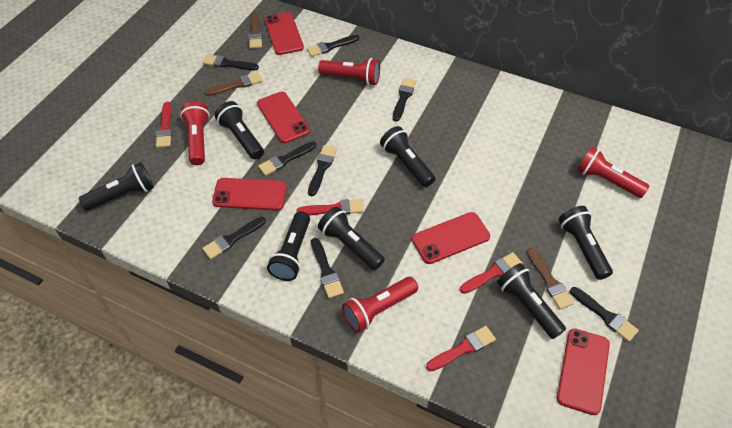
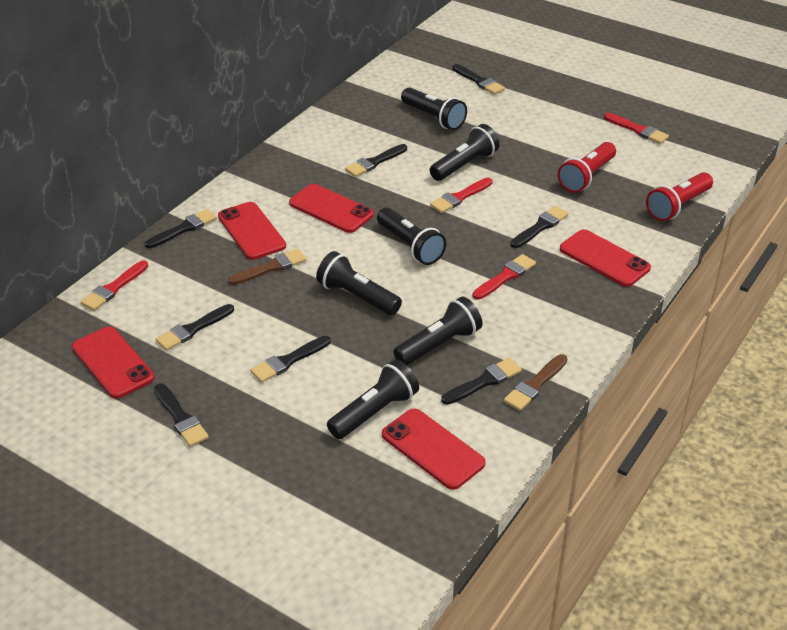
black flashlight: 7 -> 6
brown brush: 3 -> 2
red flashlight: 4 -> 2

